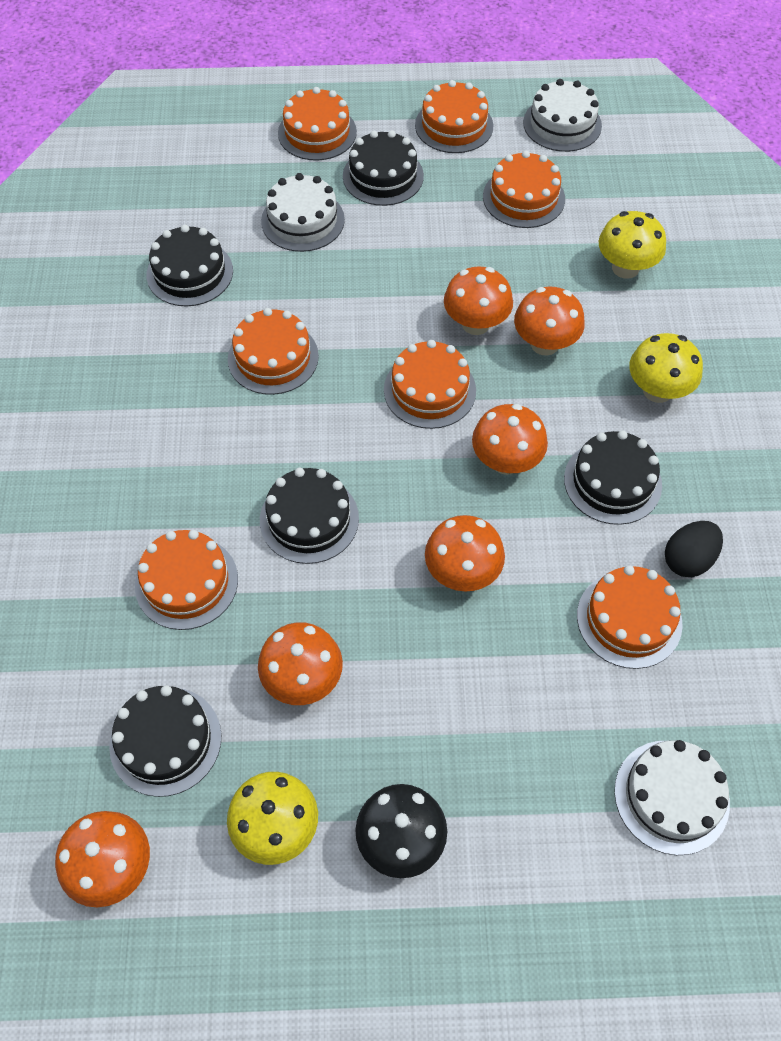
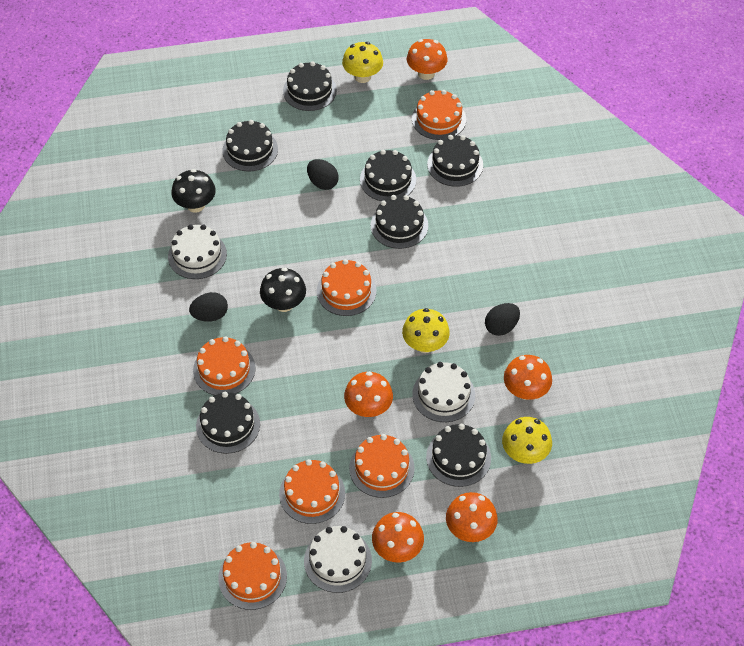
black cake: 5 -> 7
black egg: 1 -> 3
black mushroom: 1 -> 2
orange cake: 7 -> 6
orange mushroom: 6 -> 5

